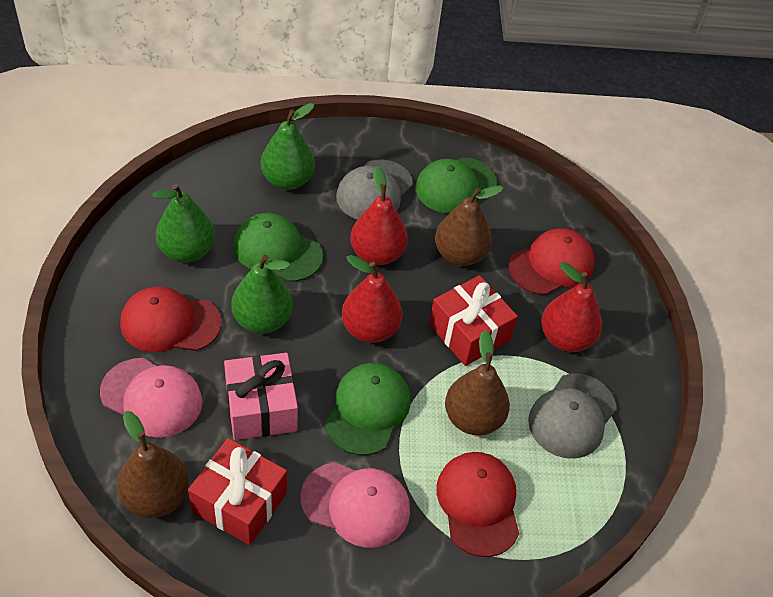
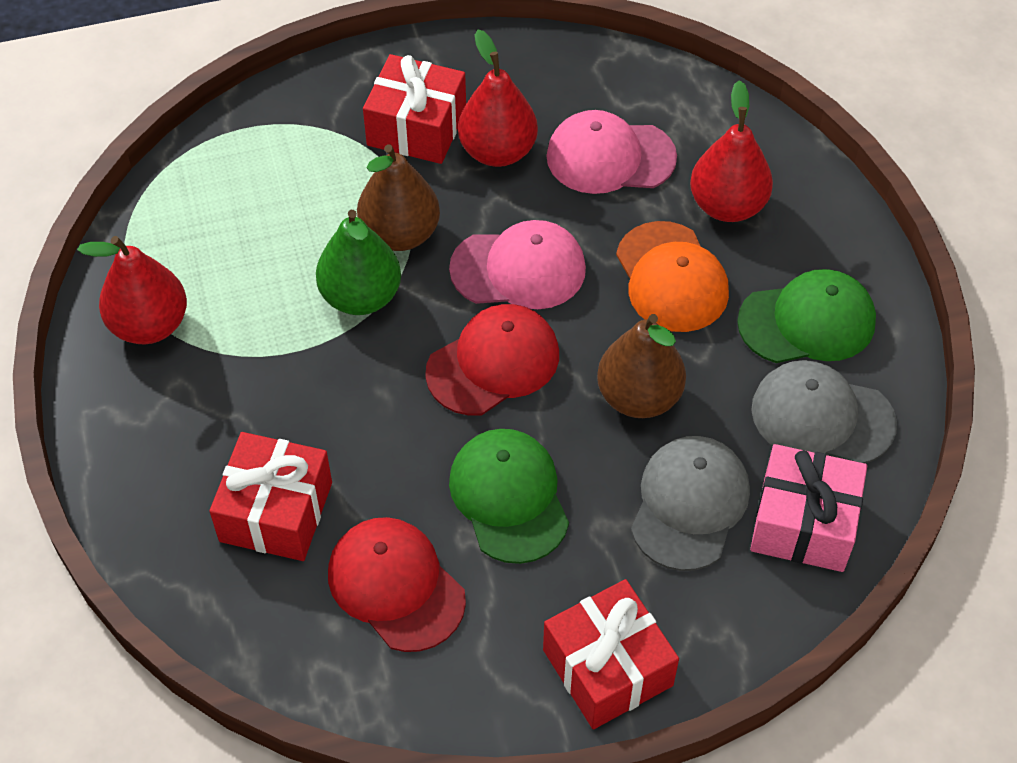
brown pear: 3 -> 2
green cap: 3 -> 2
green pear: 3 -> 1
orange cap: 0 -> 1
red cap: 3 -> 2
red gift: 2 -> 3

